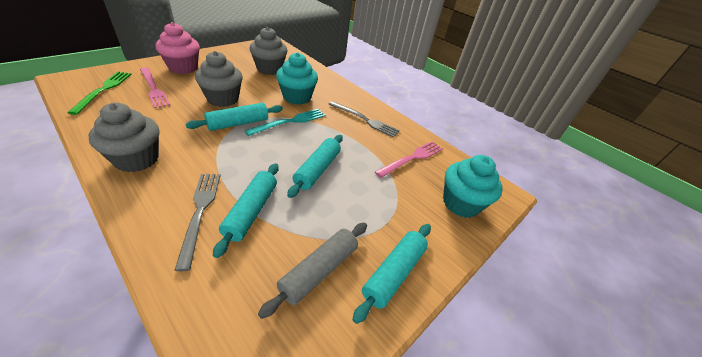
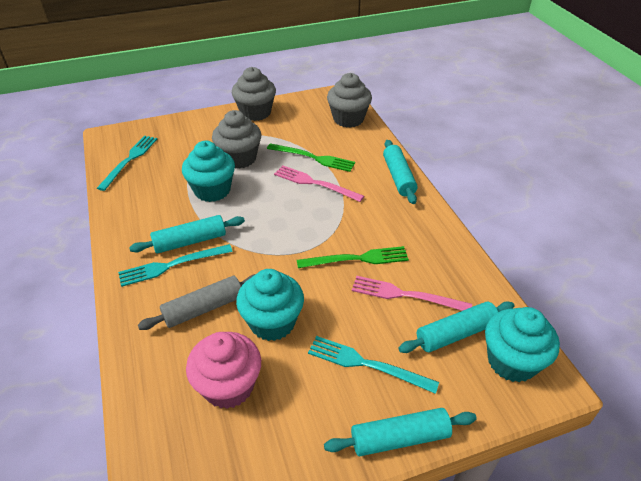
green fork: 1 -> 2
grey fork: 2 -> 0
turquoise cupcake: 2 -> 3
turquoise fork: 1 -> 3

